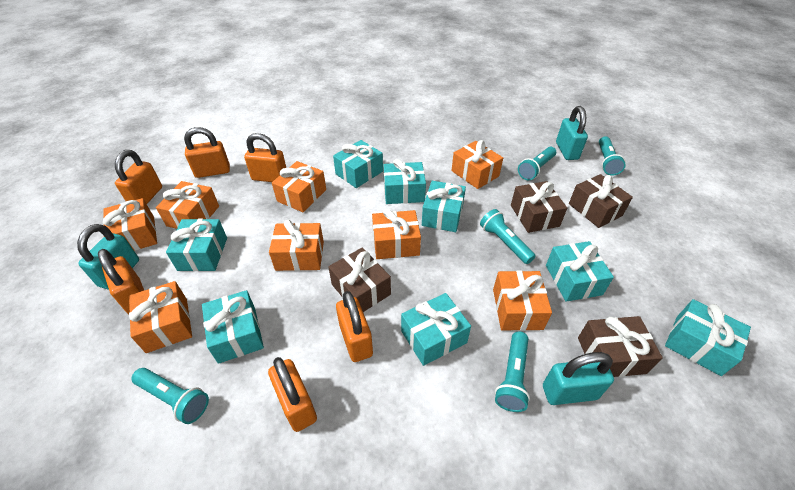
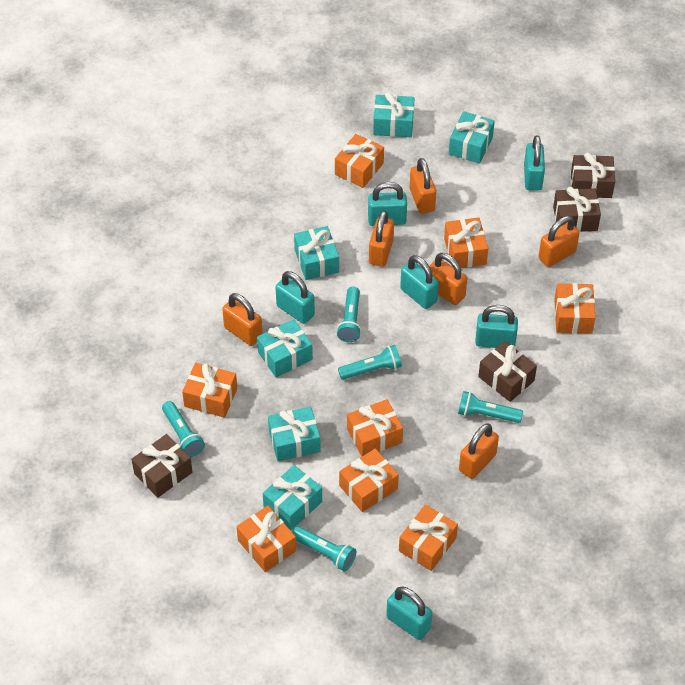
turquoise gift: 8 -> 6
turquoise padlock: 3 -> 6

